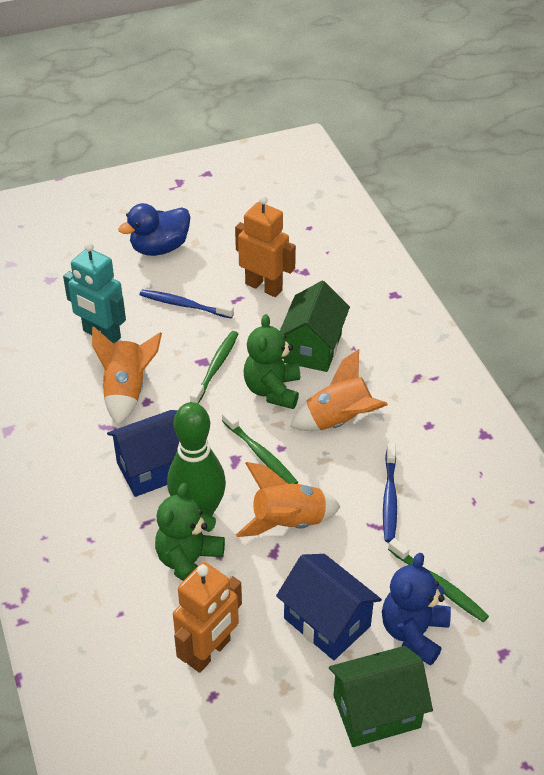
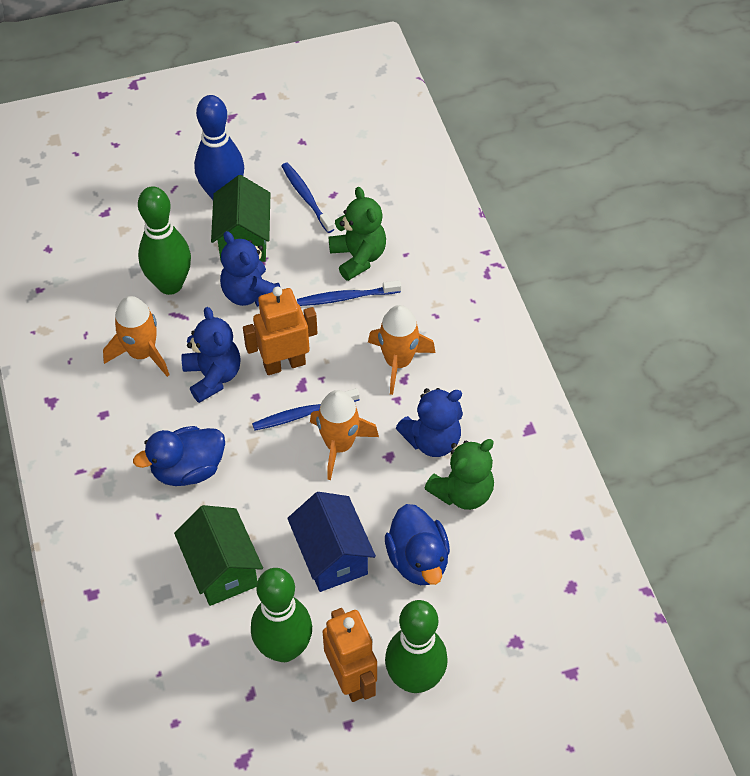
blue bowling pin: 0 -> 1
blue duck: 1 -> 2
blue house: 2 -> 1
blue teddy bear: 1 -> 3
blue toothbrush: 2 -> 3
green bowling pin: 1 -> 3
green toothbrush: 3 -> 0
turquoise robot: 1 -> 0

